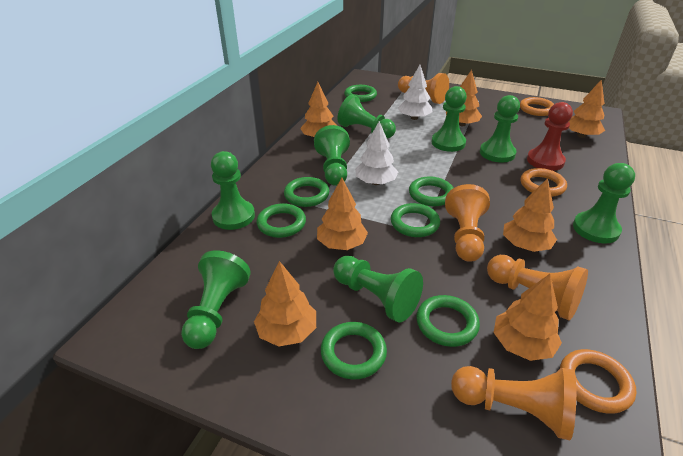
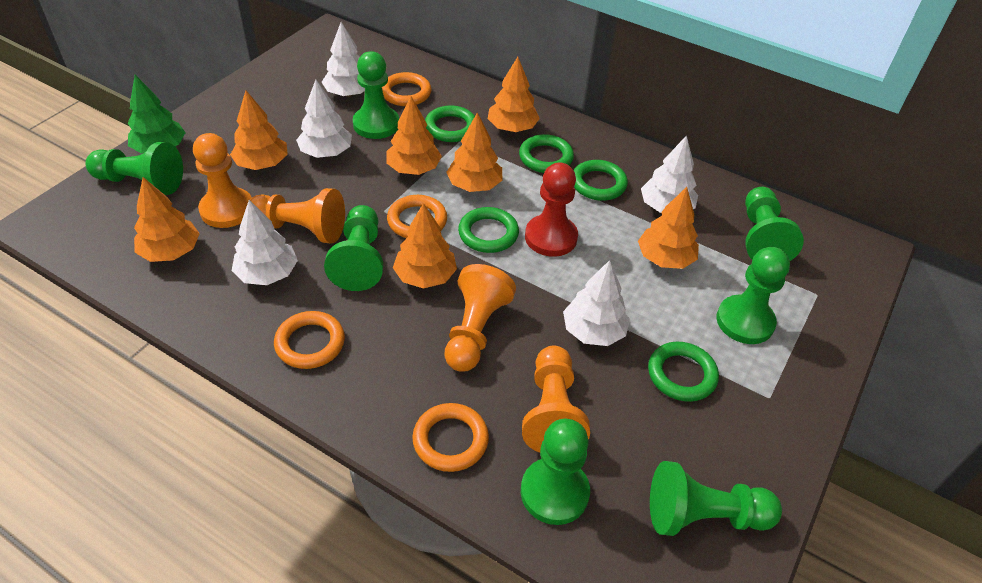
green pawn: 8 -> 7
green ring: 7 -> 5
green tree: 0 -> 1
orange ring: 3 -> 4
white tree: 2 -> 5

